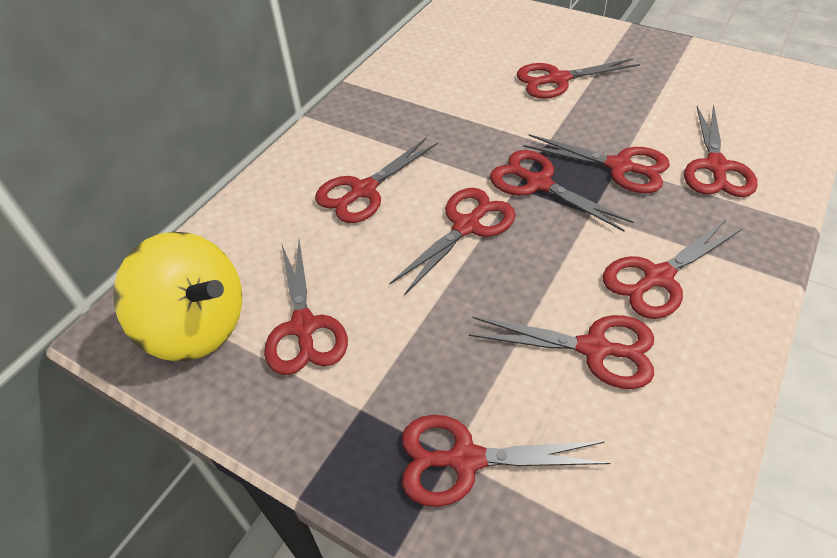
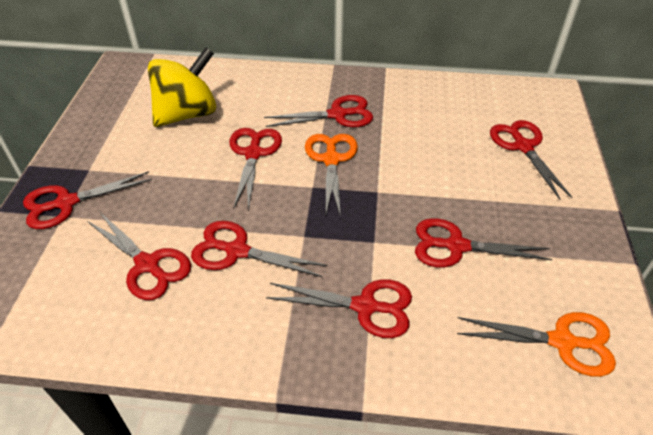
orange scissors: 0 -> 2
red scissors: 10 -> 8

